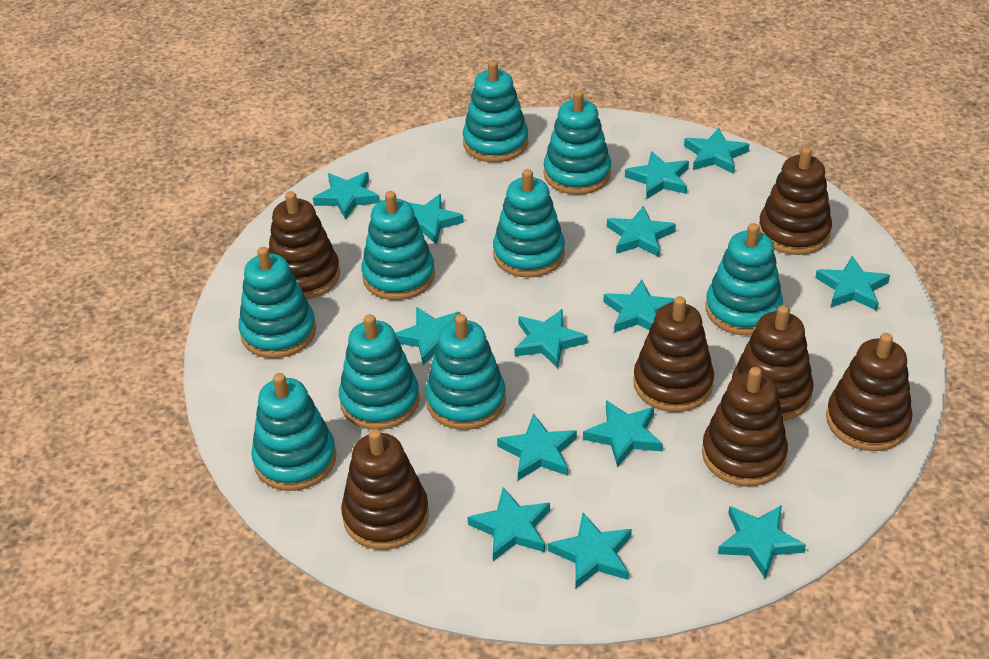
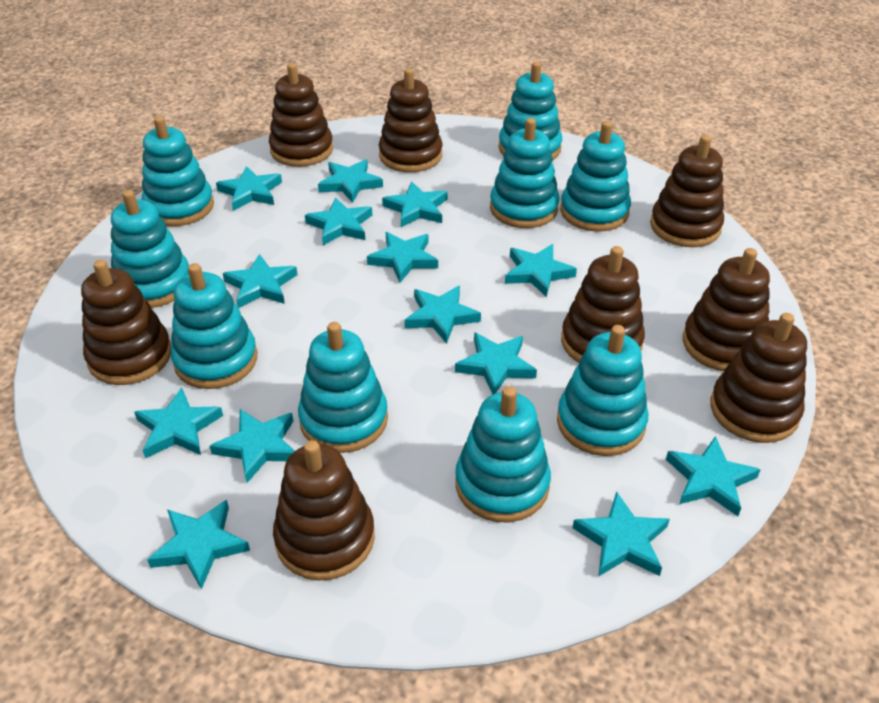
brown stacking toy: 7 -> 8

